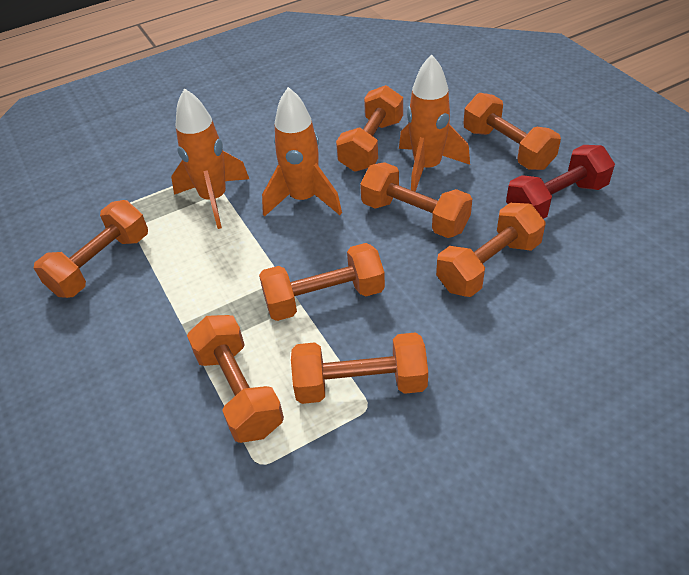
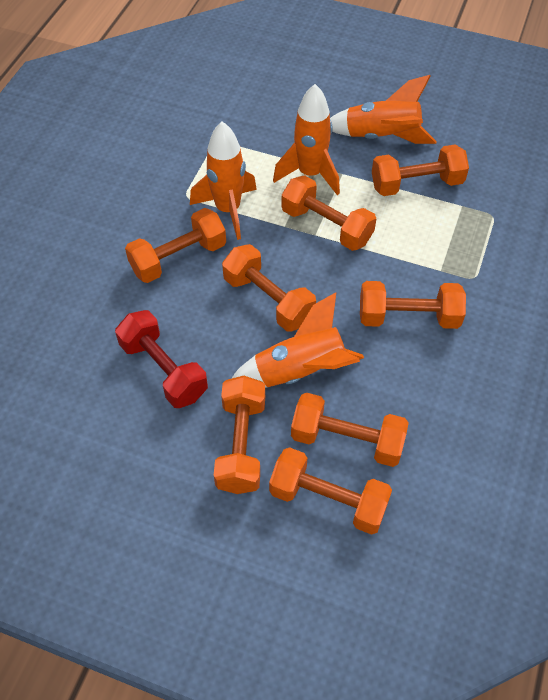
orange rocket: 3 -> 4

